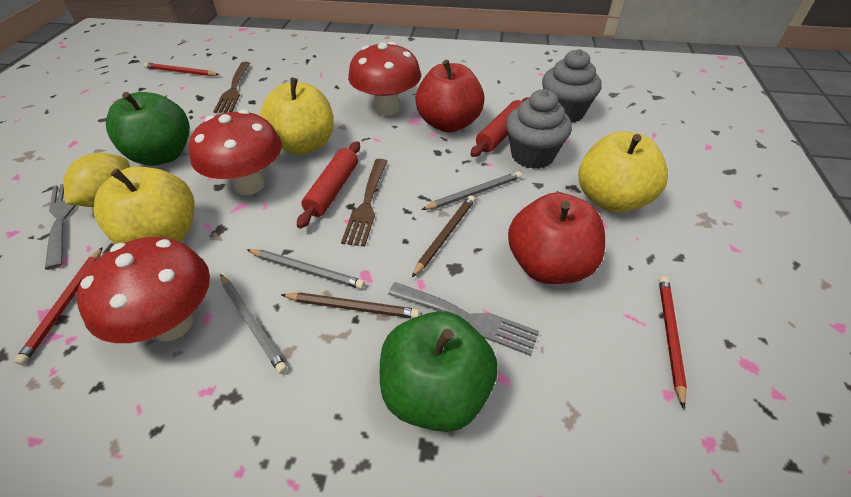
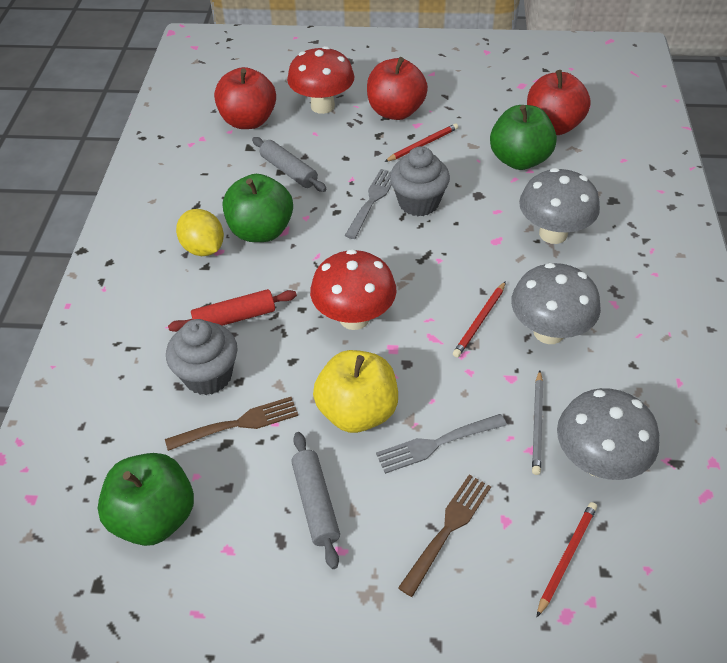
brown pencil: 2 -> 0
green apple: 2 -> 3
grey mushroom: 0 -> 3
grey pencil: 3 -> 1
grey rolling pin: 0 -> 2
red apple: 2 -> 3
red mushroom: 3 -> 2
red rolling pin: 2 -> 1
yellow apple: 3 -> 1

